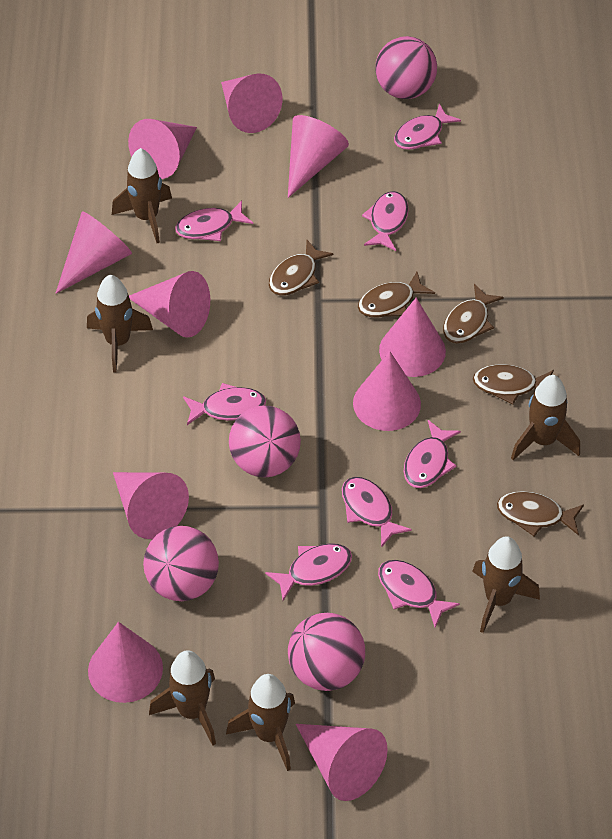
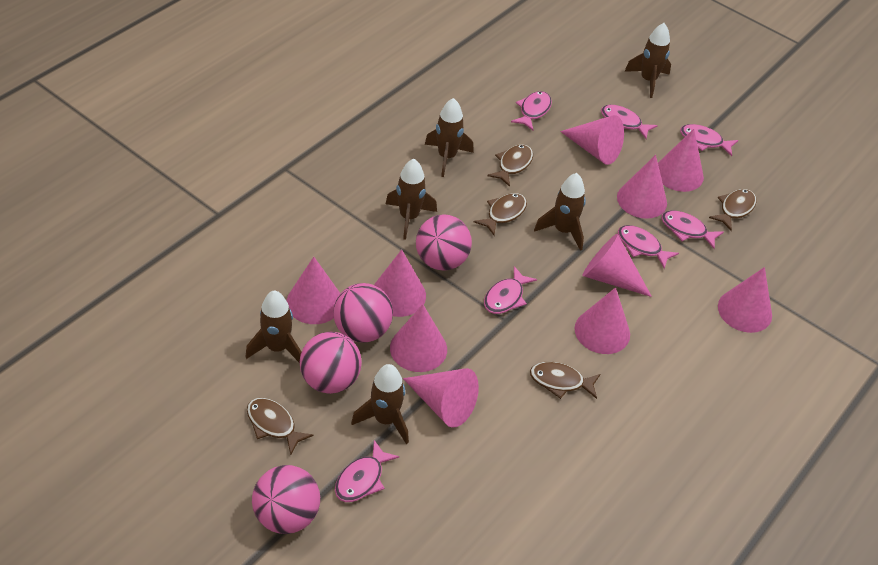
pink fish: 8 -> 7

